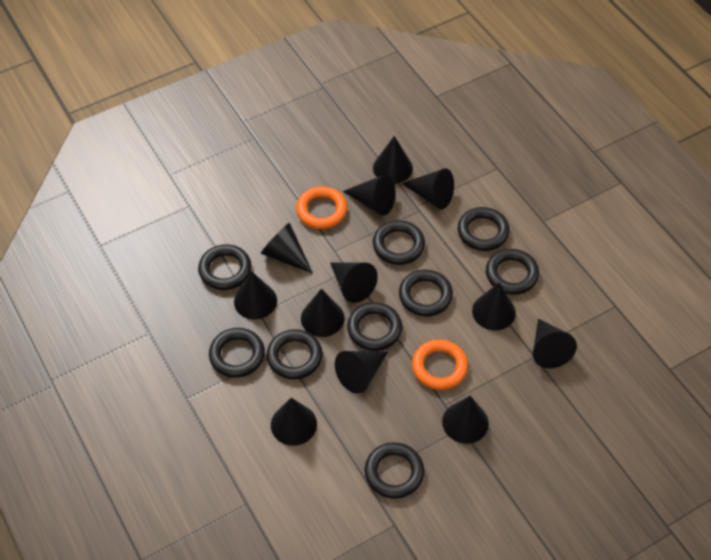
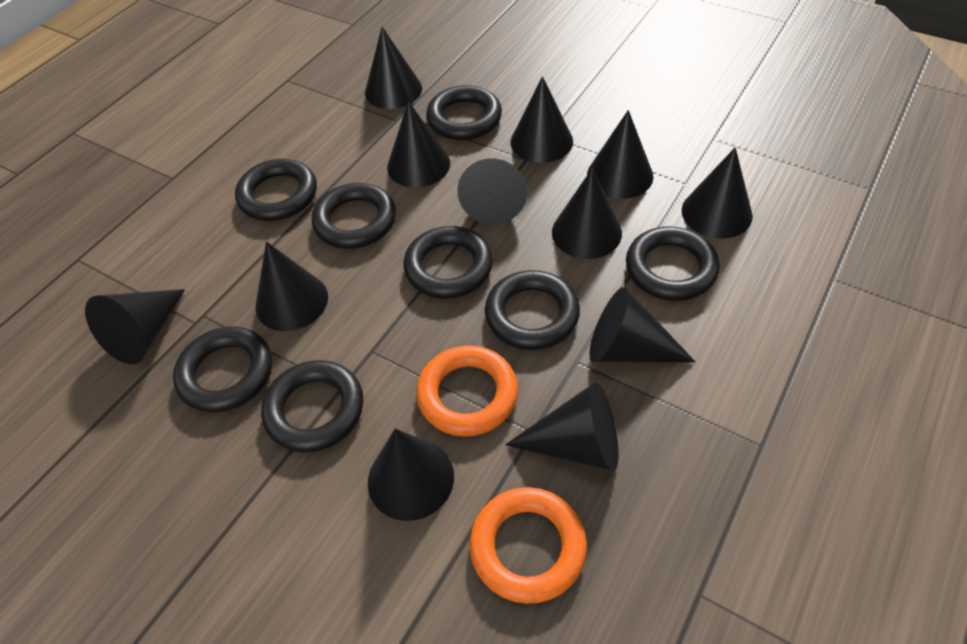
black ring: 9 -> 8

